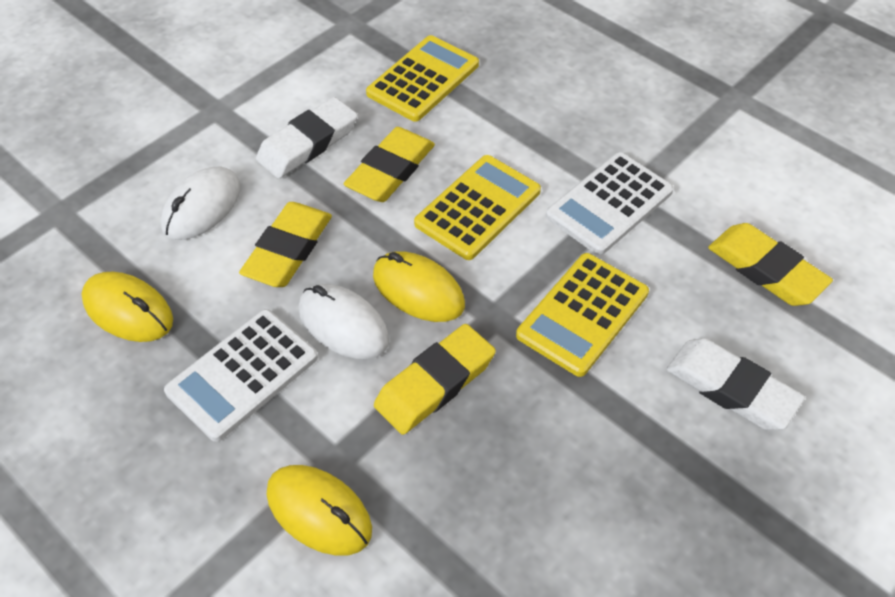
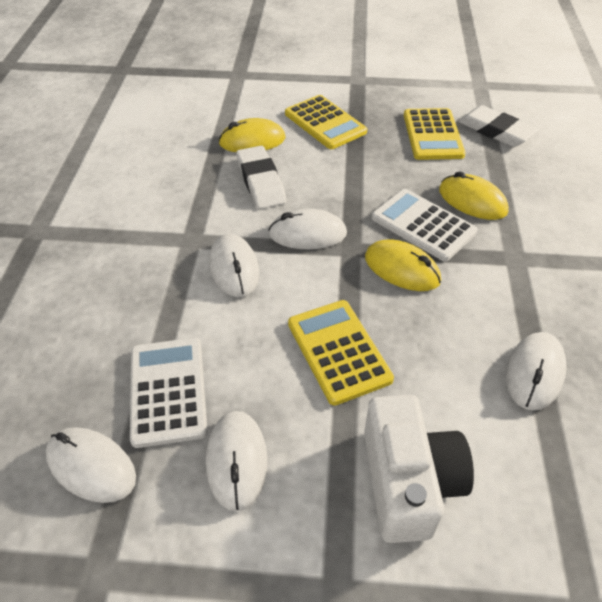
white camera: 0 -> 1
white mouse: 2 -> 5
yellow eraser: 4 -> 0

